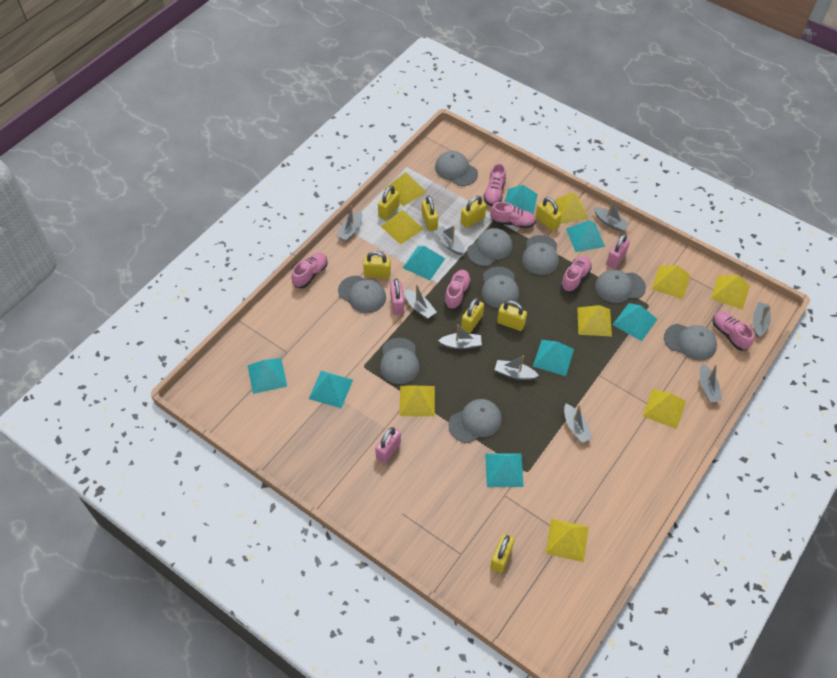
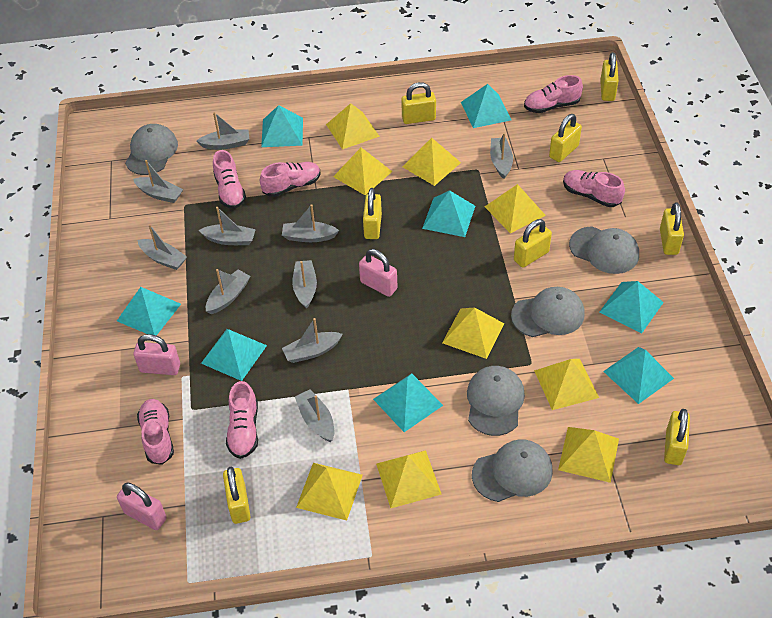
grey boat: 9 -> 10
grey cap: 9 -> 5

